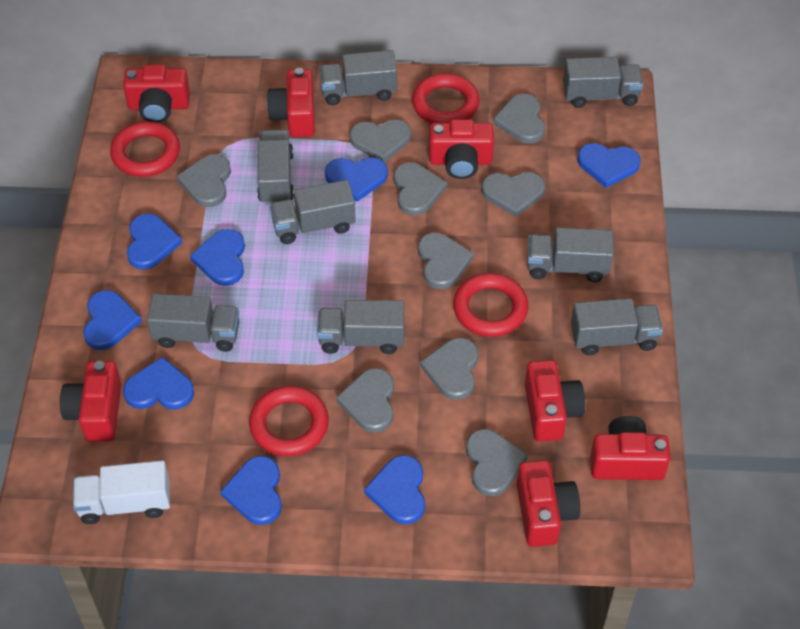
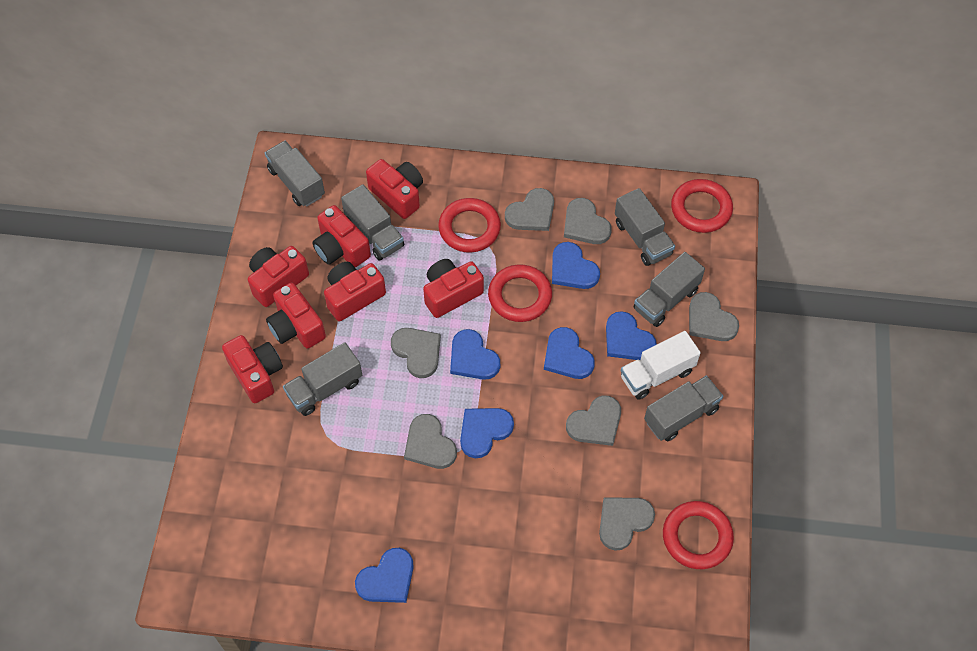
blue heart: 8 -> 6
grey heart: 9 -> 7
grey truck: 8 -> 6

